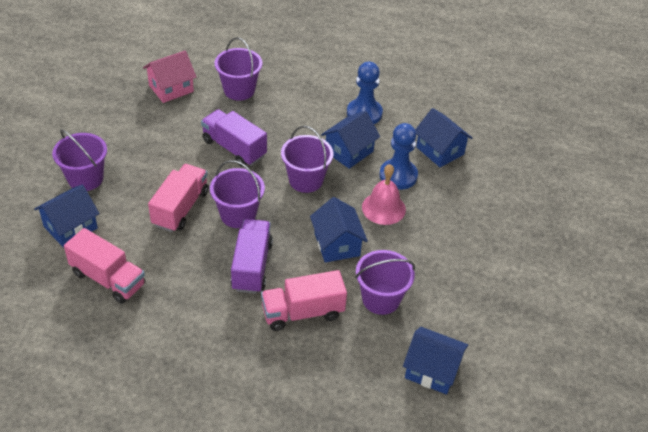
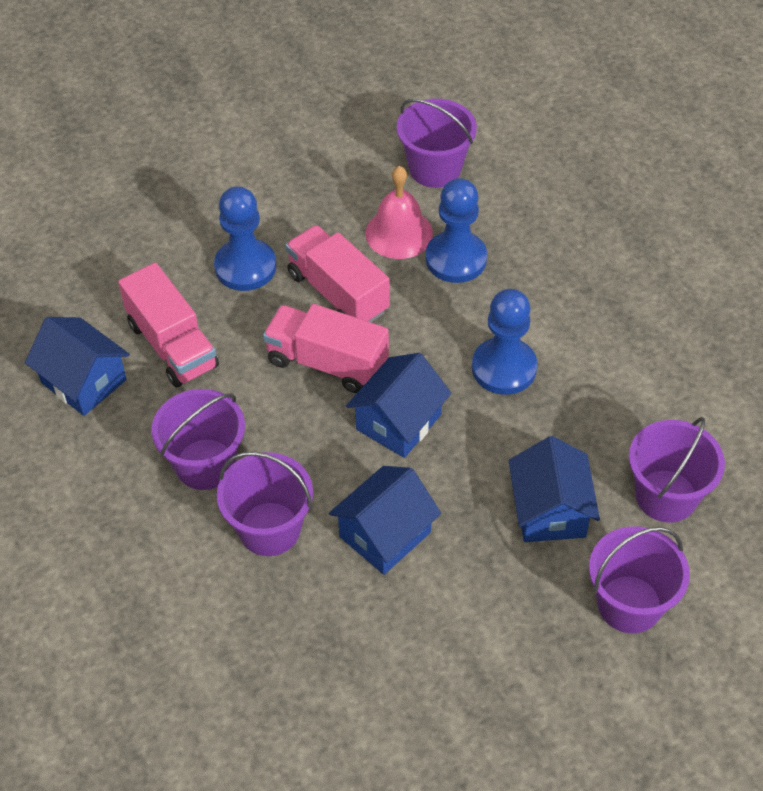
blue house: 5 -> 4
blue pawn: 2 -> 3
pink house: 1 -> 0
purple truck: 2 -> 0

